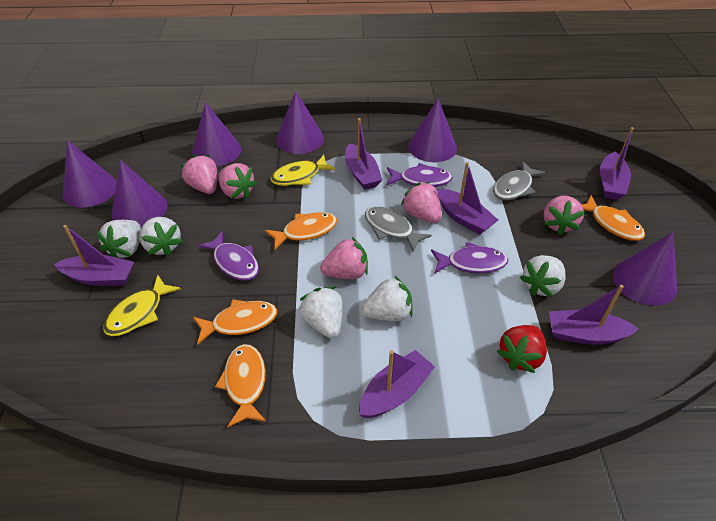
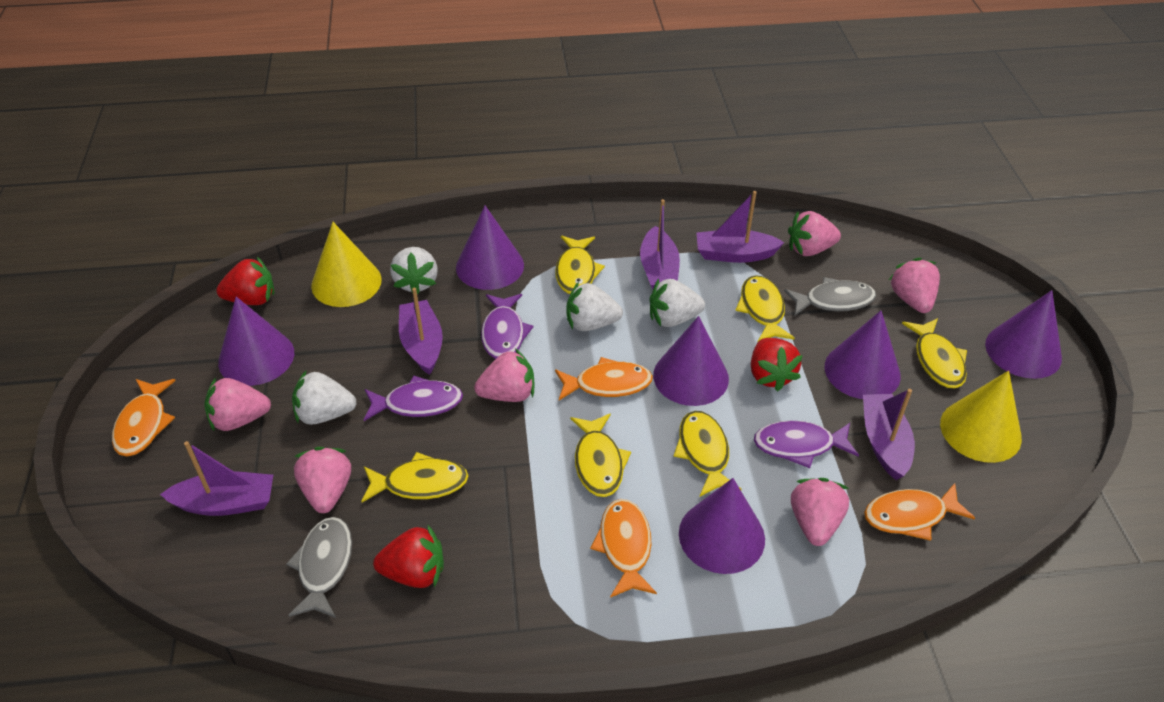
pink strawberry: 5 -> 6
purple boat: 6 -> 5
red strawberry: 1 -> 3
white strawberry: 5 -> 4
yellow cone: 0 -> 2
yellow fish: 2 -> 6

